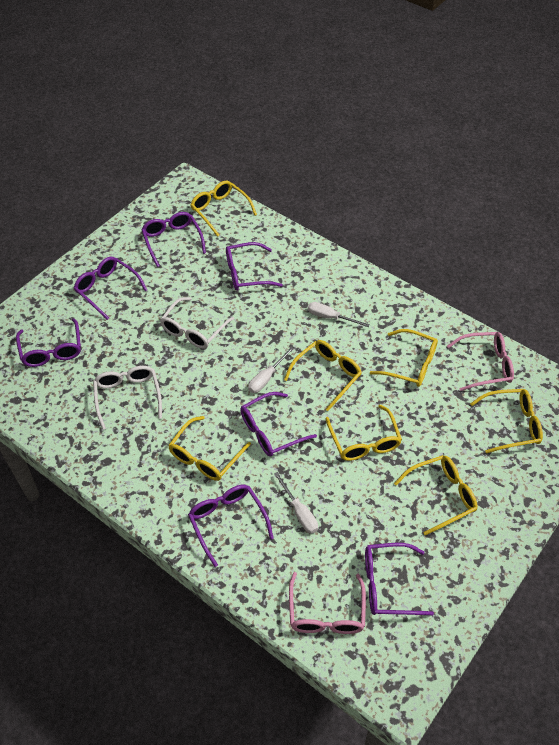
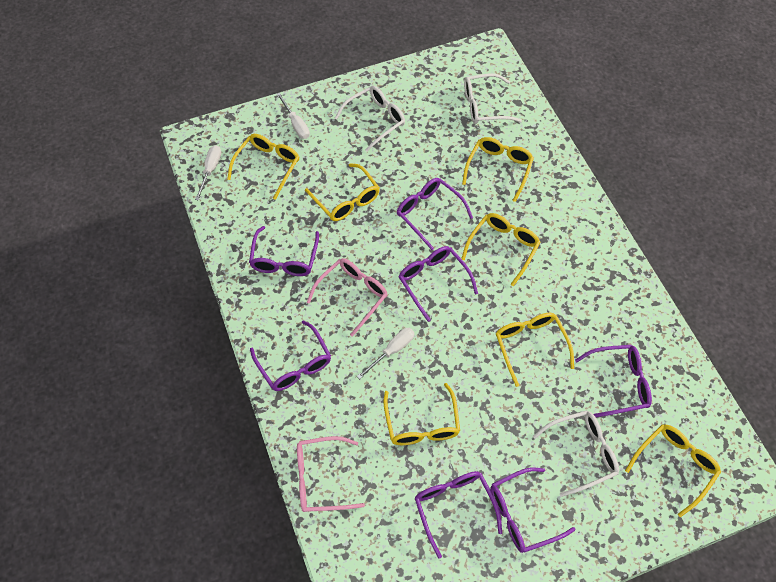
white glasses: 2 -> 3

